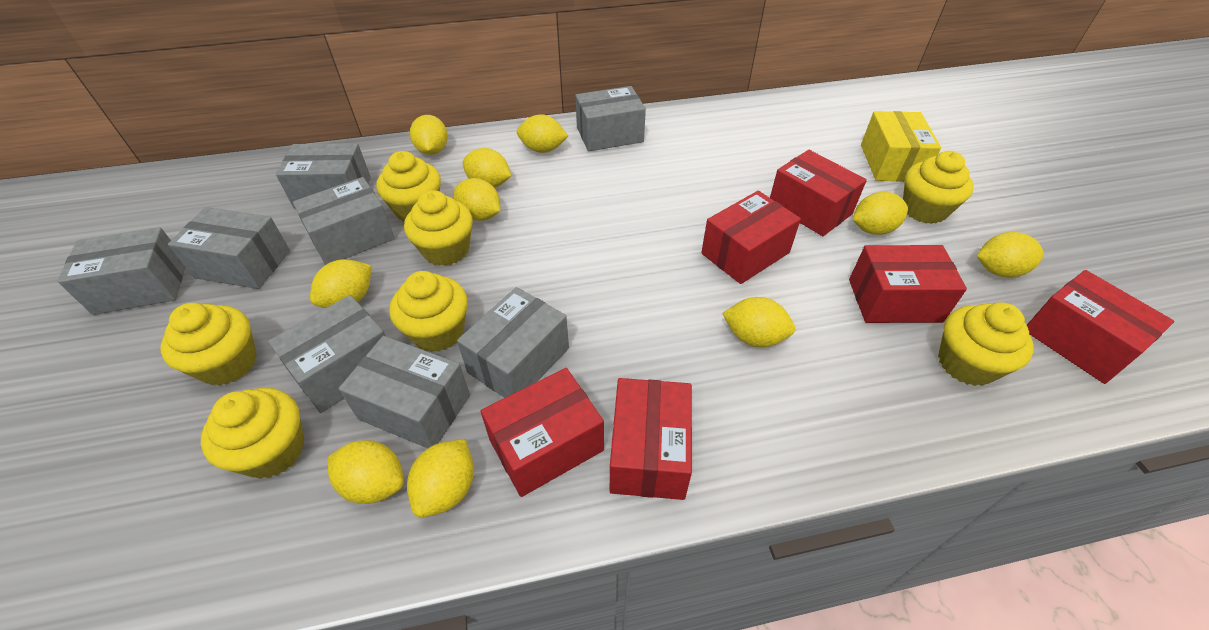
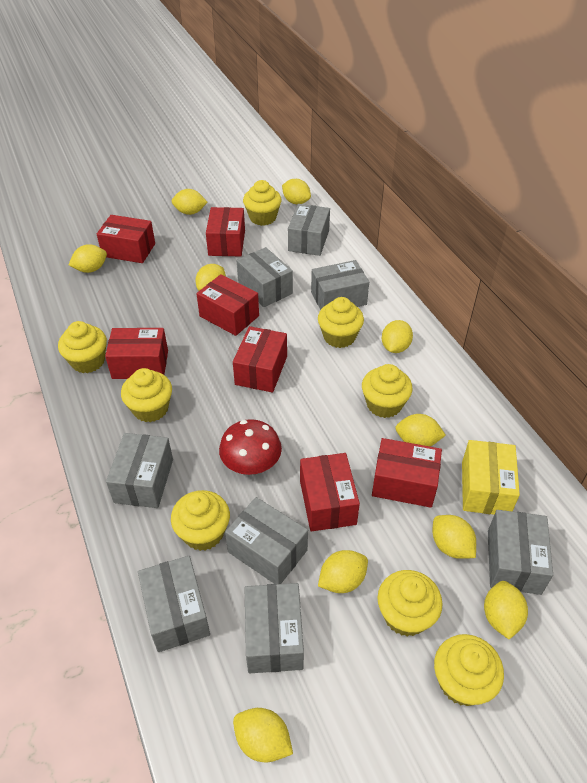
red box: 6 -> 7
red mushroom: 0 -> 1
yellow cupcake: 7 -> 8

